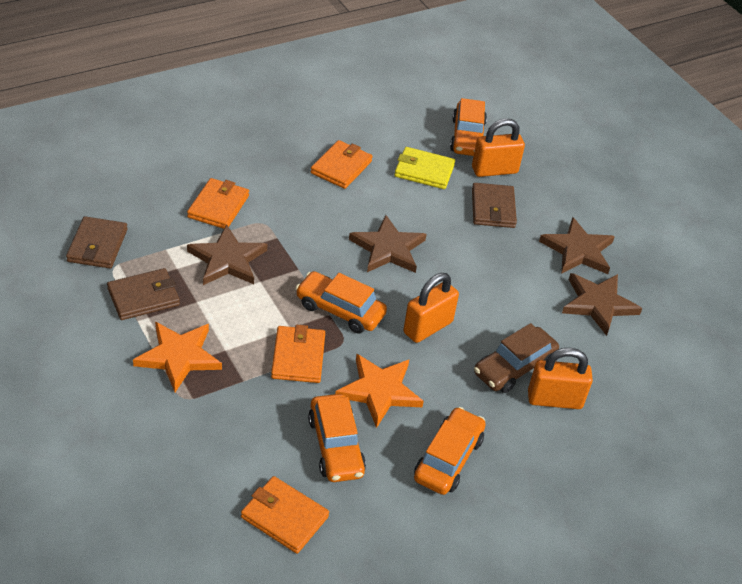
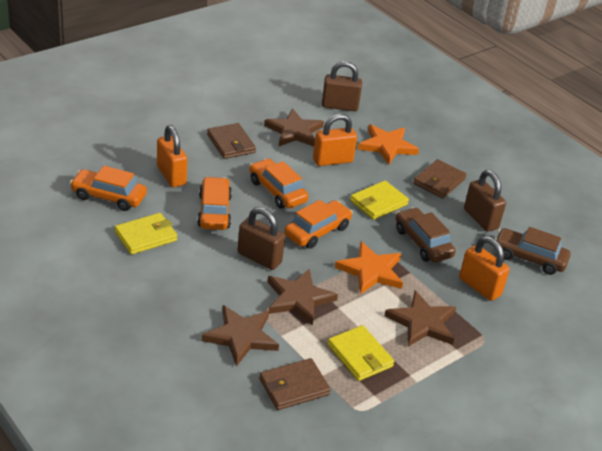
brown car: 1 -> 2
brown padlock: 0 -> 3
orange wallet: 4 -> 0
yellow wallet: 1 -> 3

